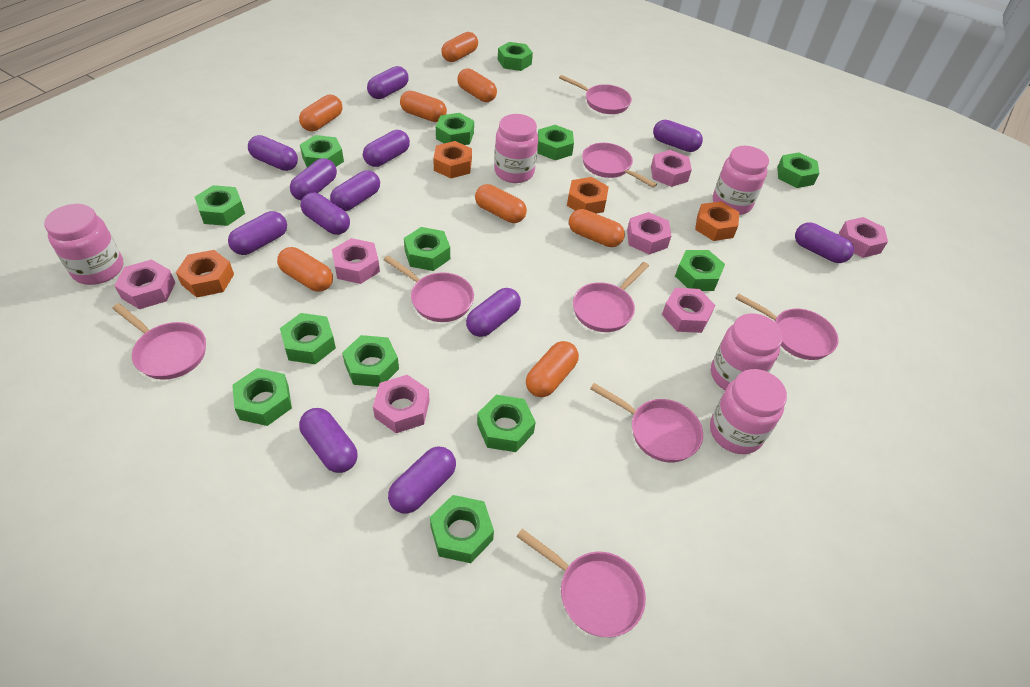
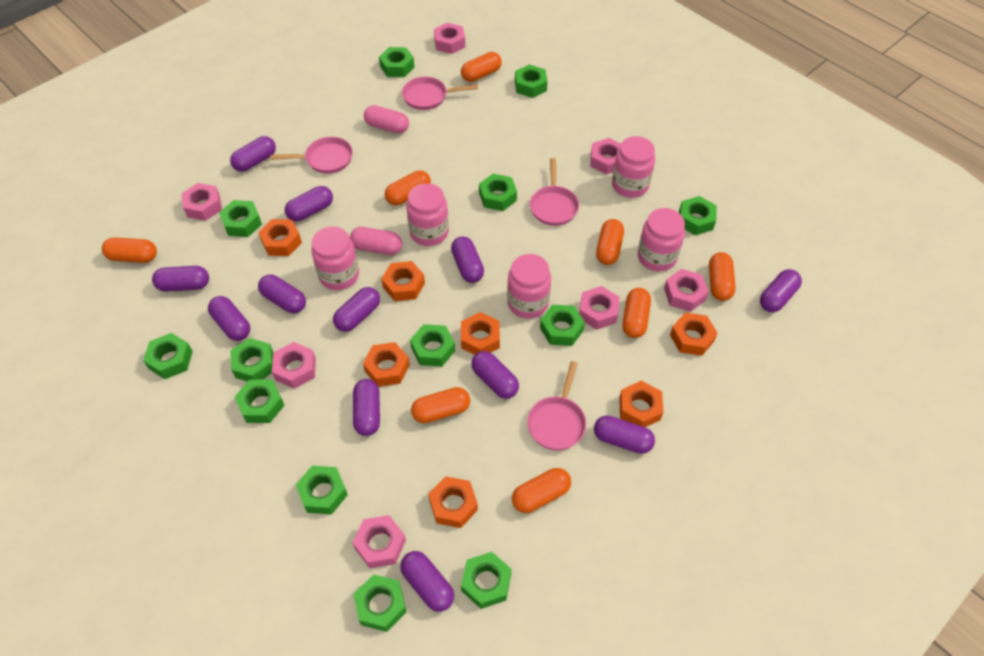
orange nut: 4 -> 7
pink capsule: 0 -> 2
pink pan: 8 -> 4

